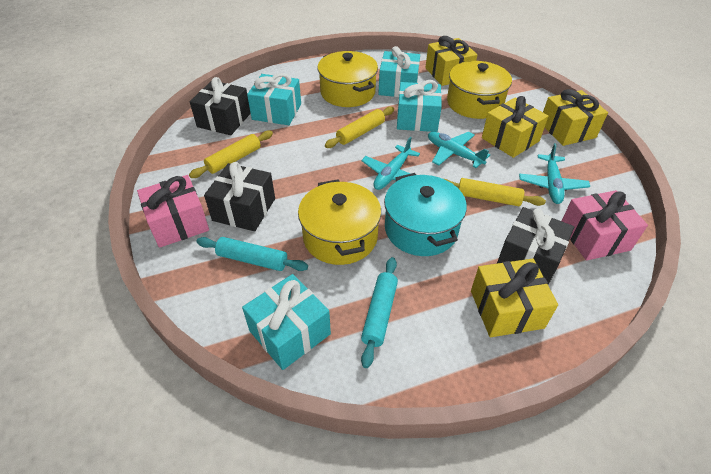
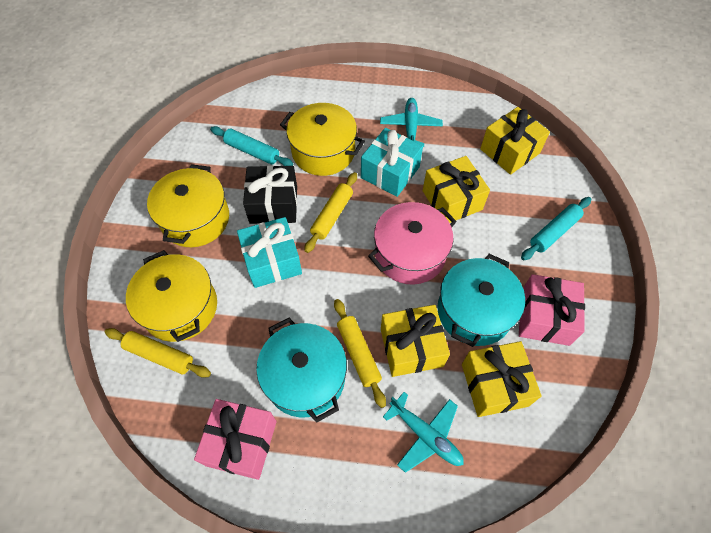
black gift: 3 -> 1
pink pot: 0 -> 1
turquoise gift: 4 -> 2
turquoise plane: 3 -> 2
turquoise pot: 1 -> 2

